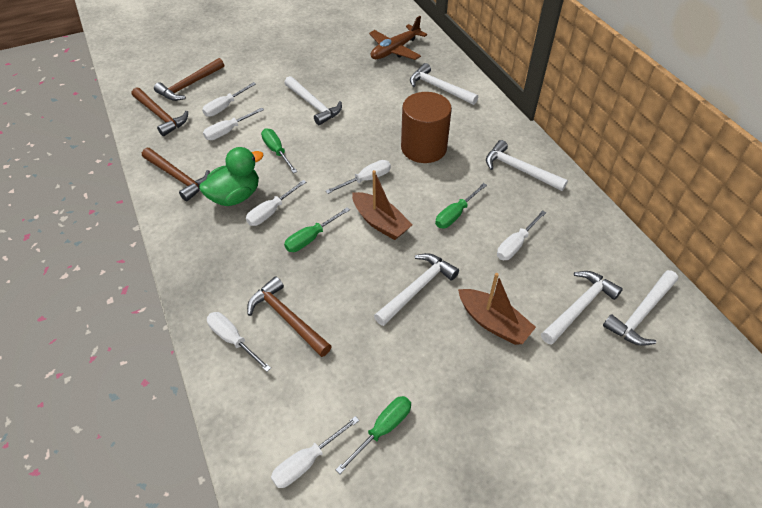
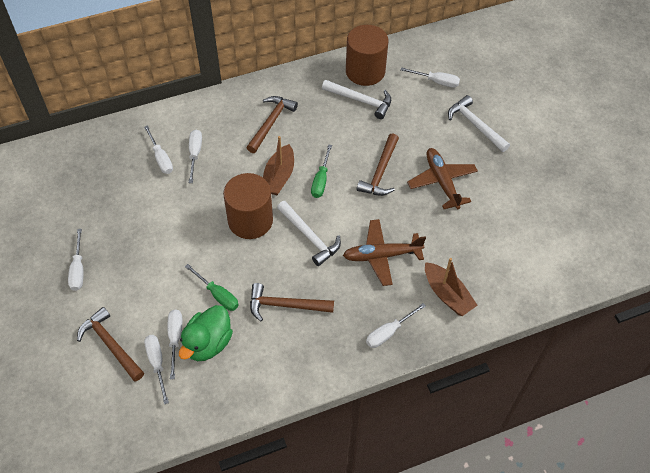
brown cylinder: 1 -> 2
brown plane: 1 -> 2
green screwdriver: 4 -> 2
white hammer: 6 -> 3

